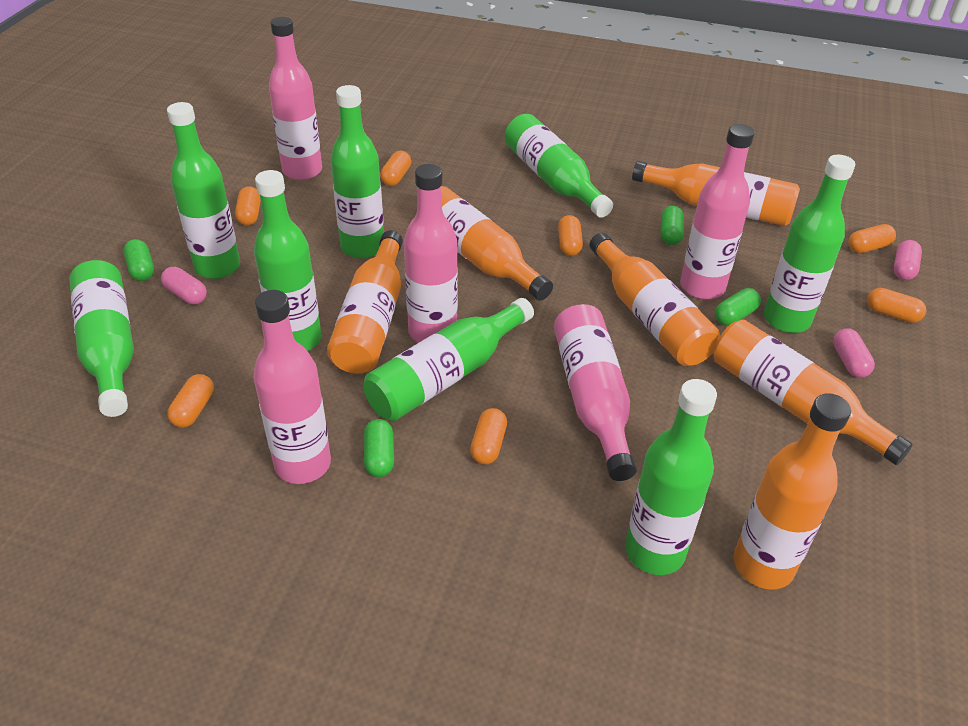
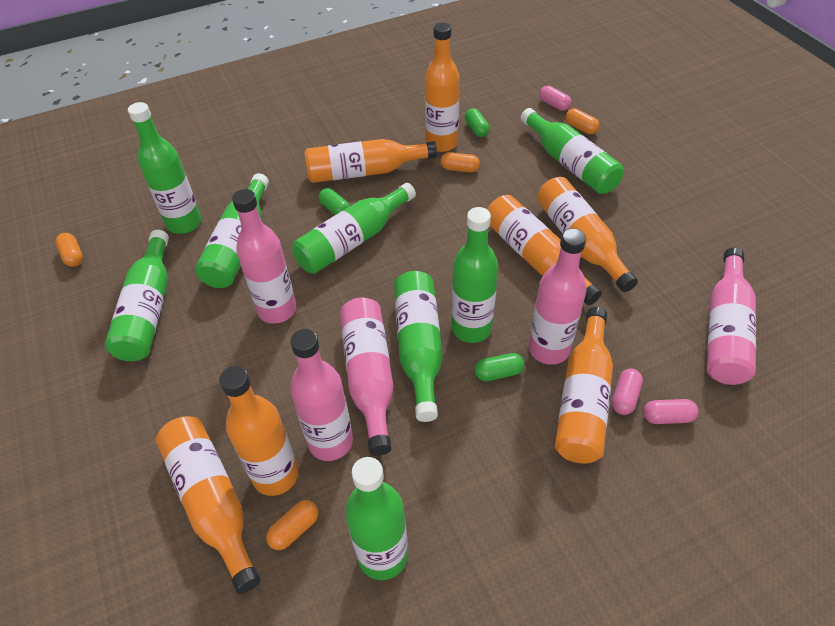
green capsule: 4 -> 3
orange bottle: 6 -> 7
orange capsule: 7 -> 4

